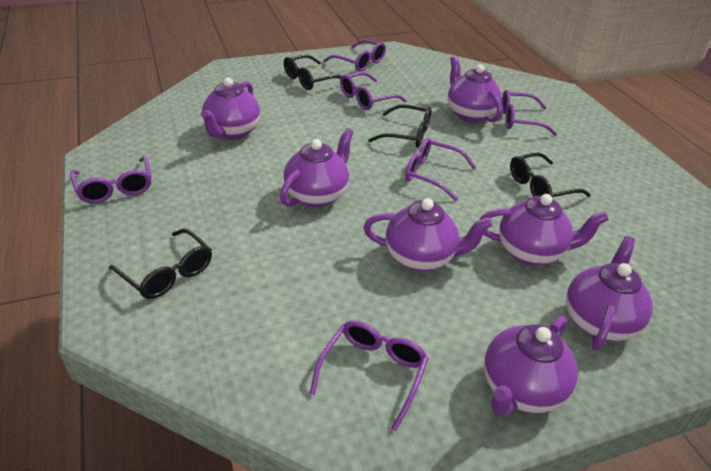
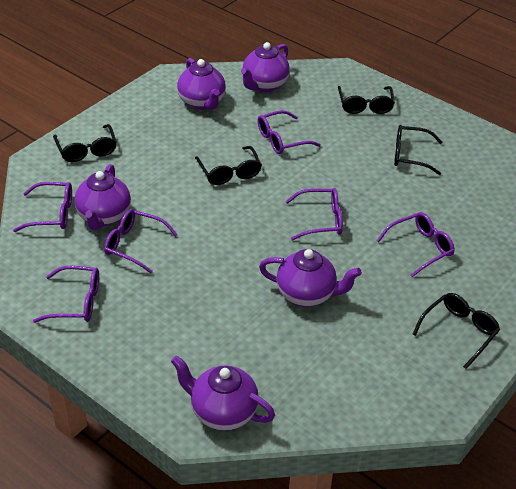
black glasses: 4 -> 5
purple teapot: 7 -> 5

